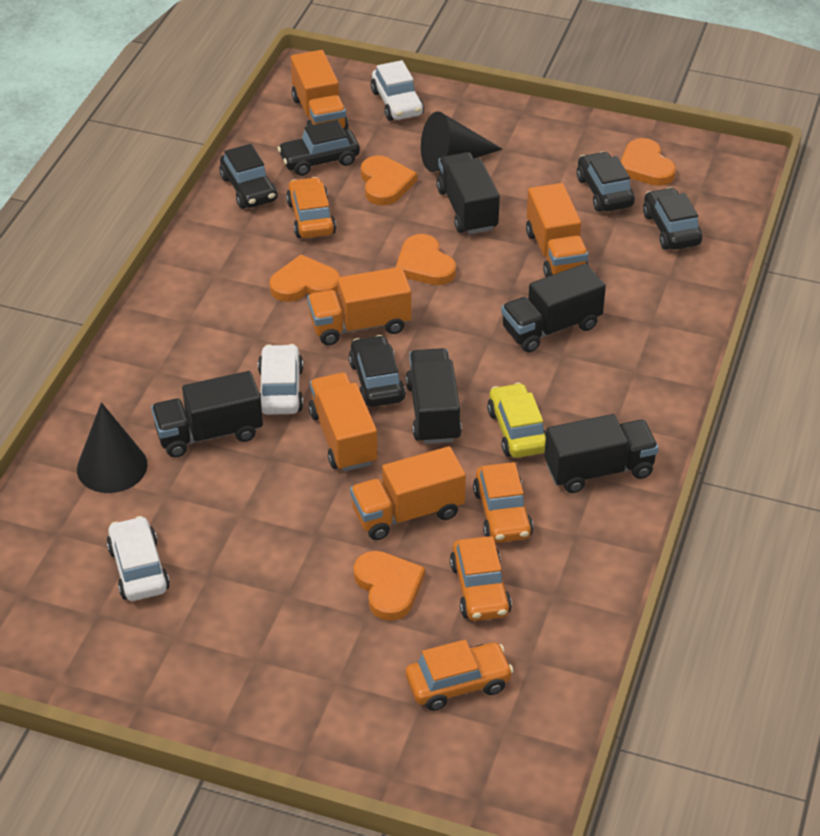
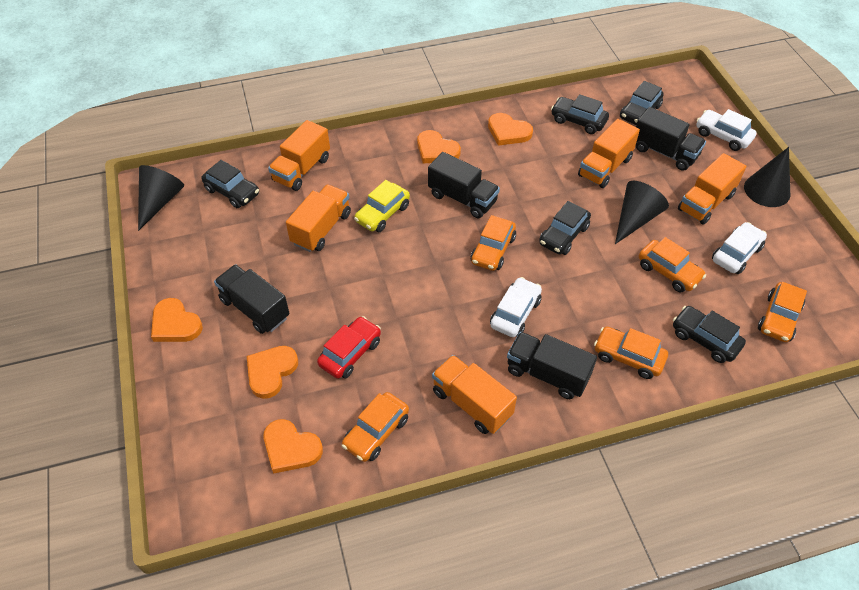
black cone: 2 -> 3
black truck: 5 -> 4
orange car: 4 -> 5
red car: 0 -> 1

